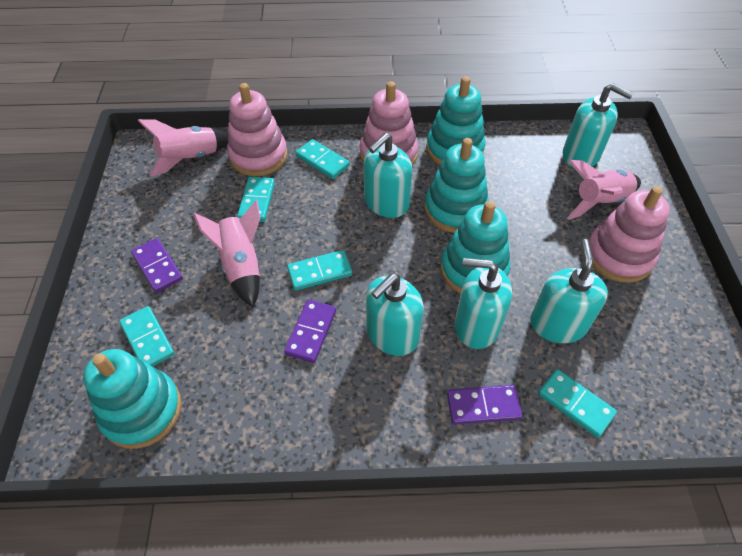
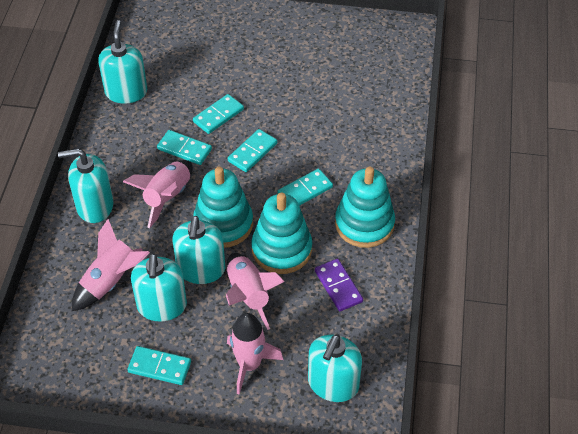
pink rocket: 3 -> 4
pink stacking toy: 3 -> 0
purple domino: 3 -> 1
turquoise stacking toy: 4 -> 3

